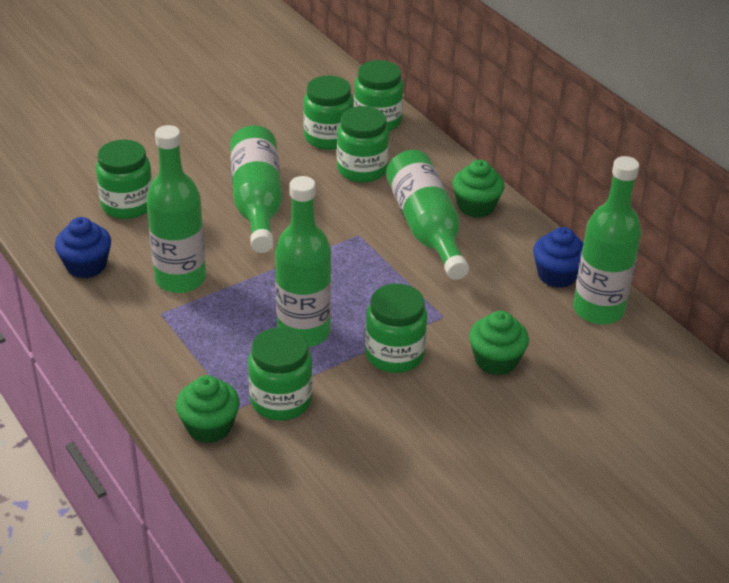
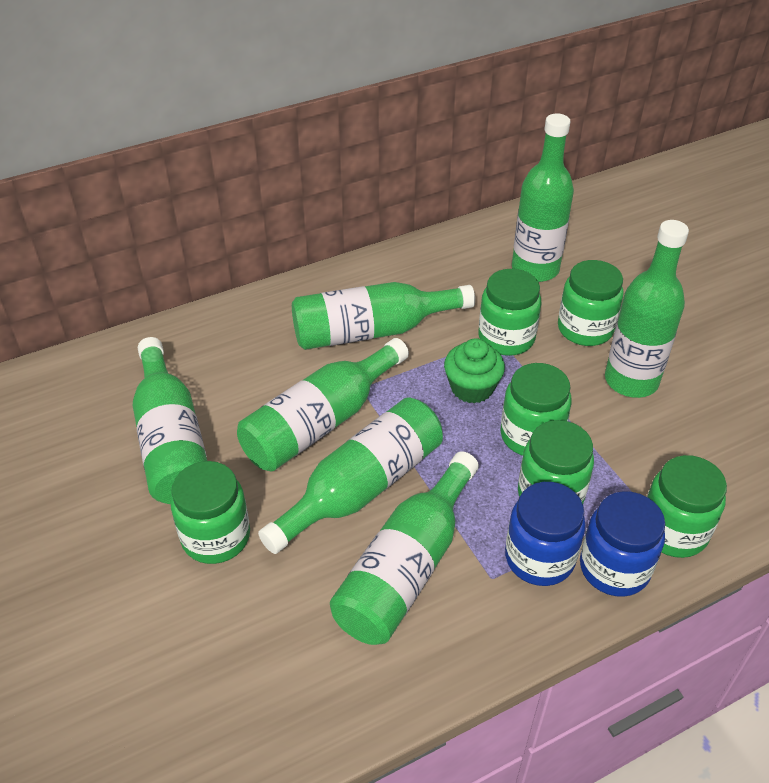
blue cupcake: 2 -> 0
blue jar: 0 -> 2
green bottle: 5 -> 7
green cupcake: 3 -> 1

